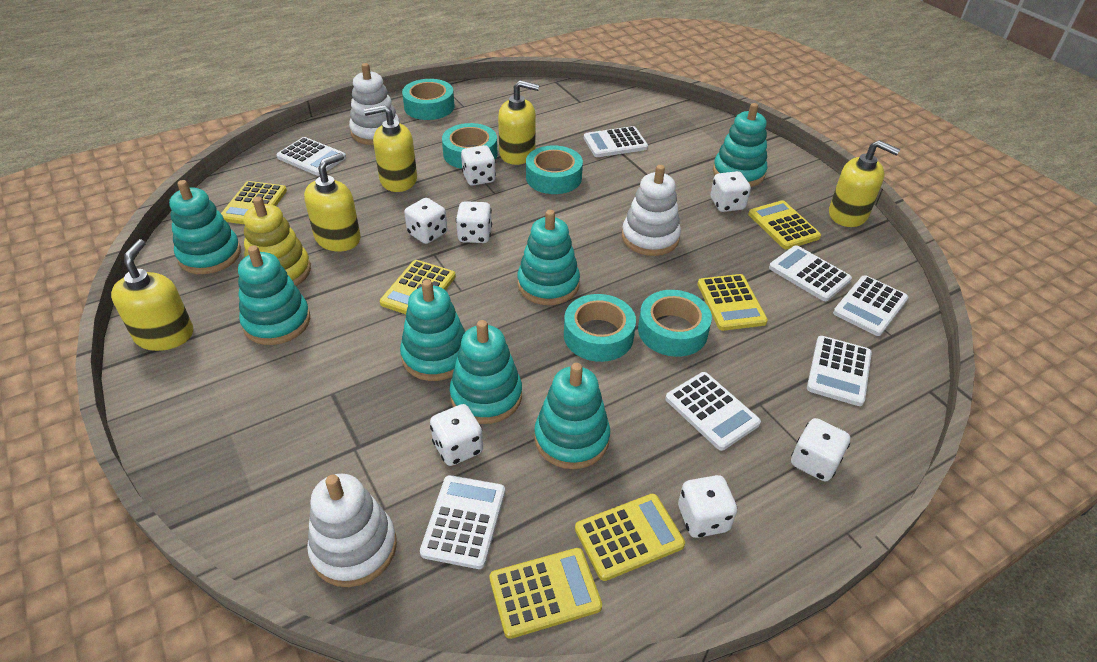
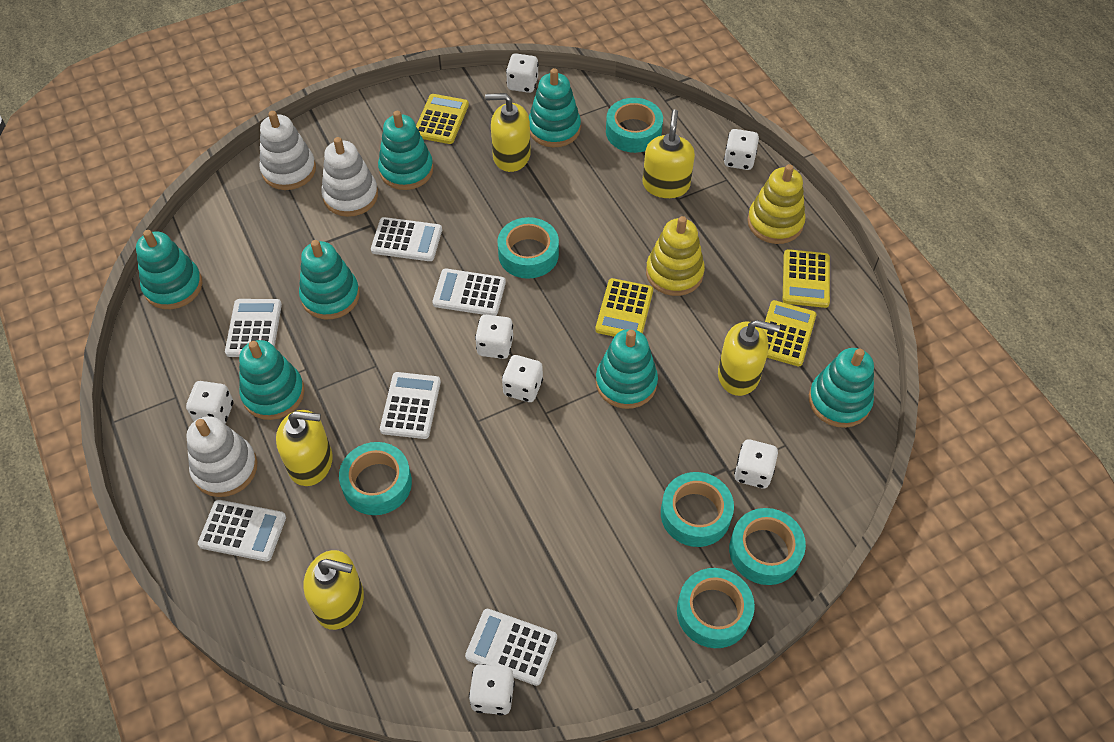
turquoise tape: 5 -> 6
white calculator: 7 -> 6
yellow calculator: 6 -> 4
yellow stacking toy: 1 -> 2

